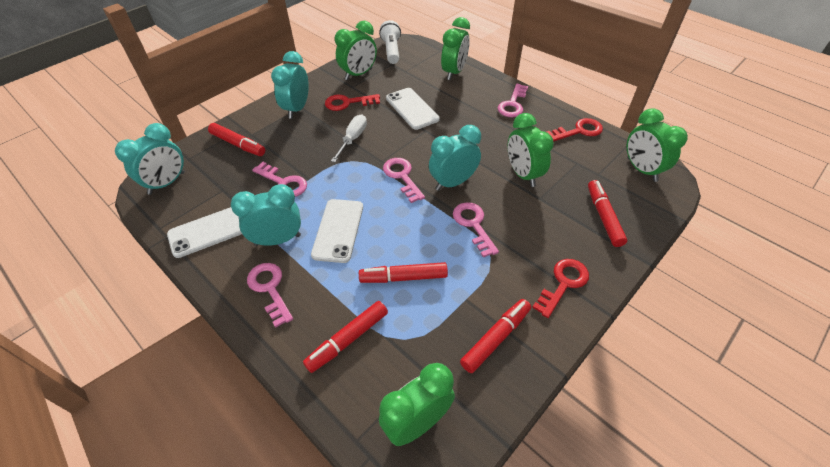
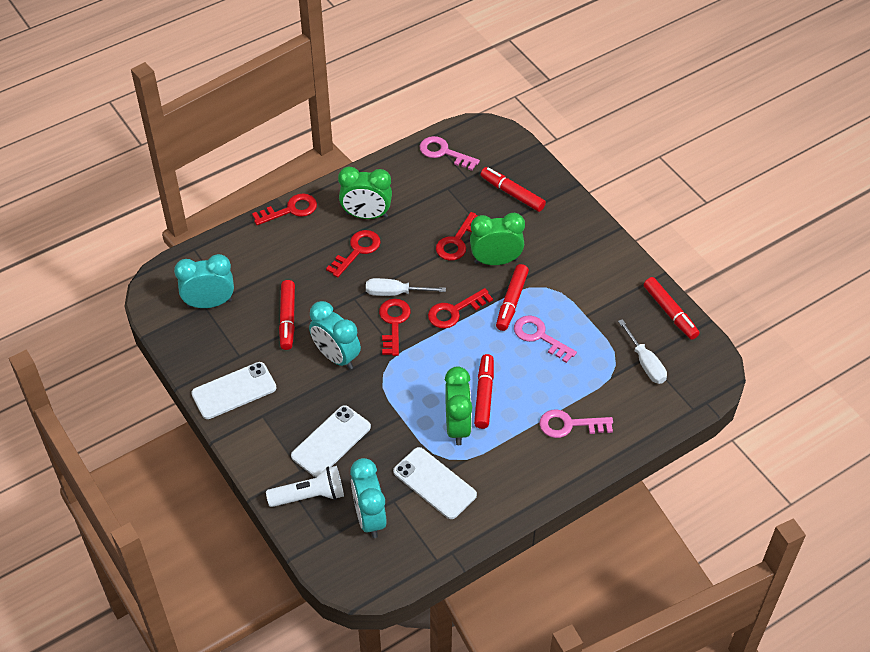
green clock: 5 -> 3
pink key: 5 -> 3
red key: 3 -> 5
turquoise clock: 4 -> 3
white screwdriver: 1 -> 2

